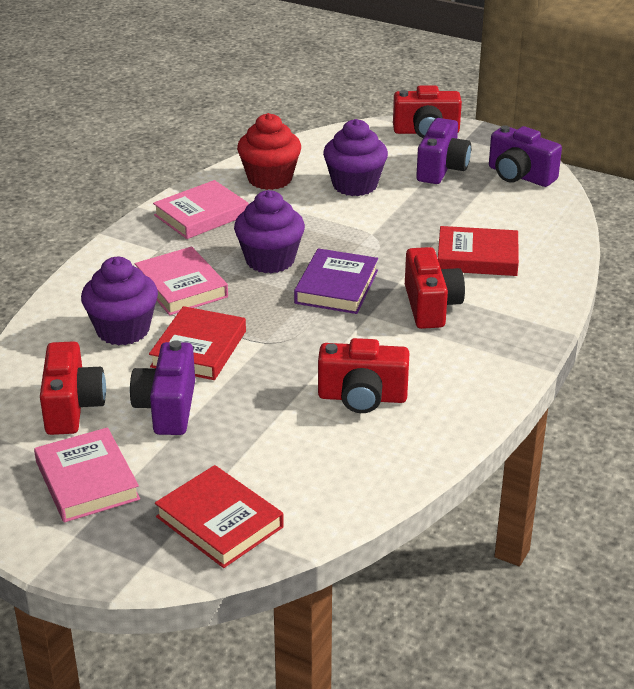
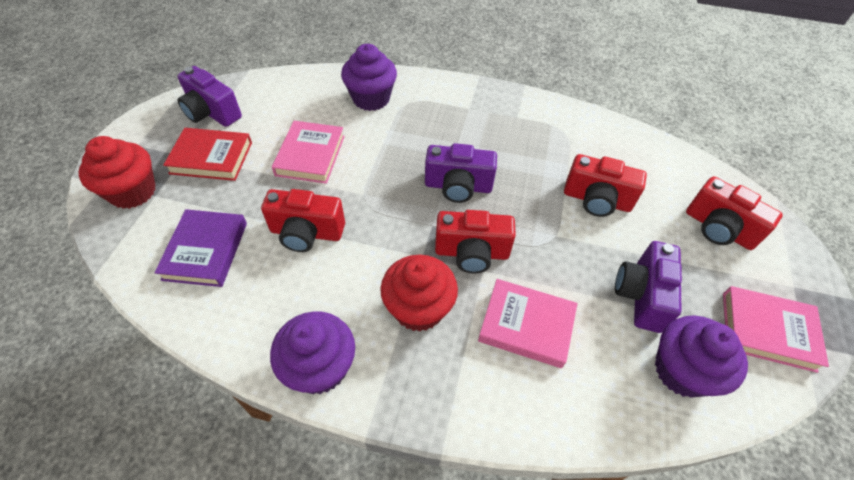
red book: 3 -> 1
red cupcake: 1 -> 2

